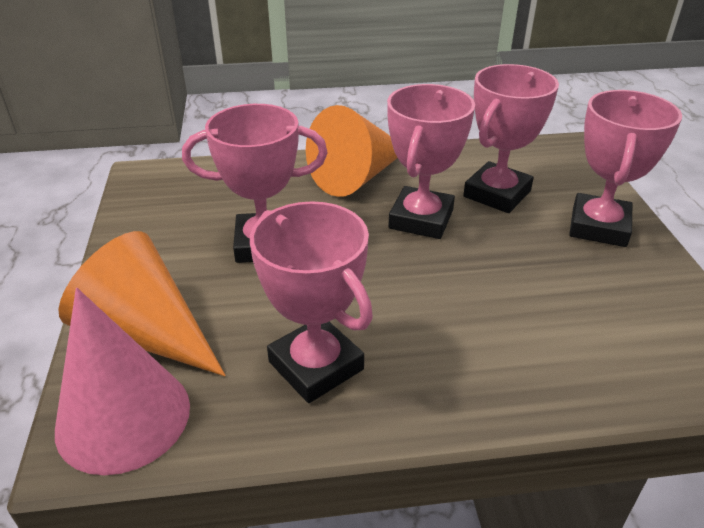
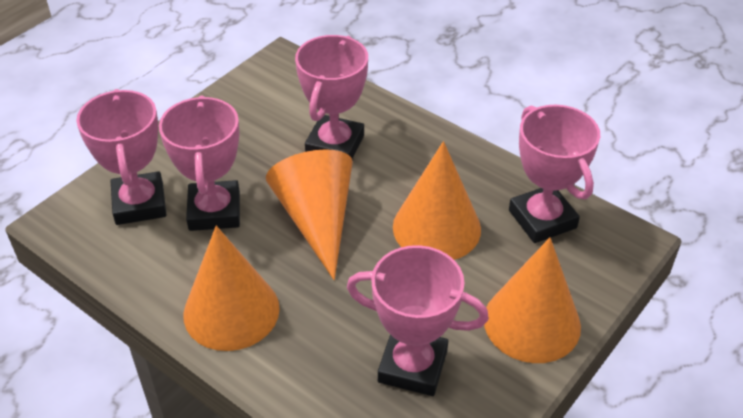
orange cone: 2 -> 4
pink cone: 1 -> 0

